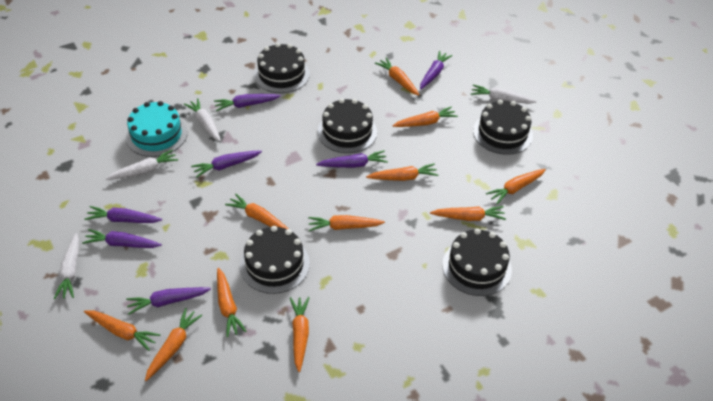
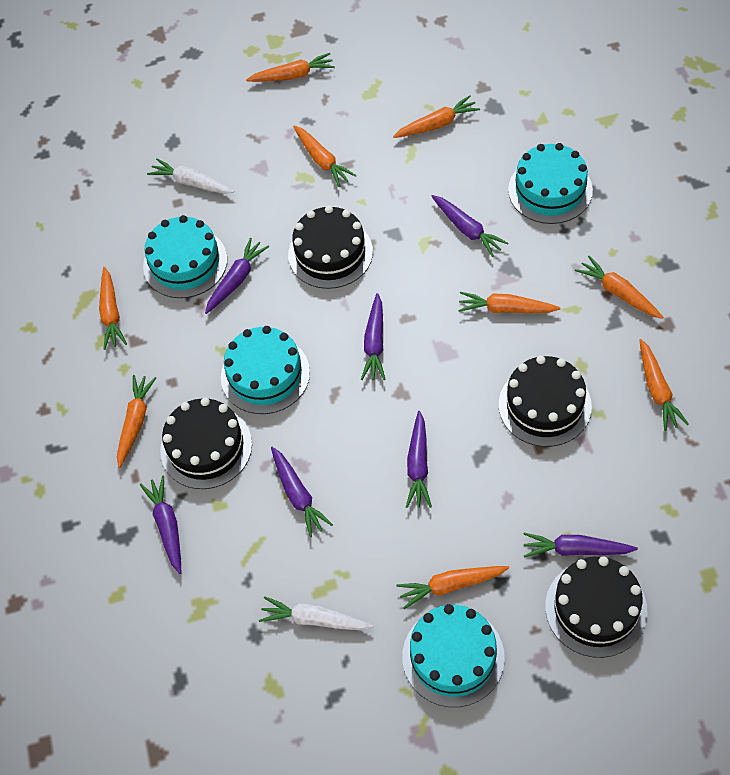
black cake: 5 -> 4
orange carrot: 11 -> 9
turquoise cake: 1 -> 4
white carrot: 4 -> 2

